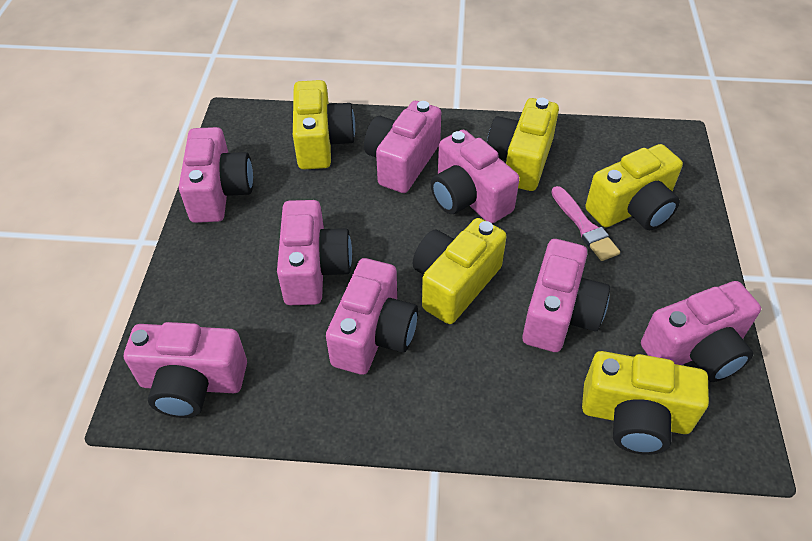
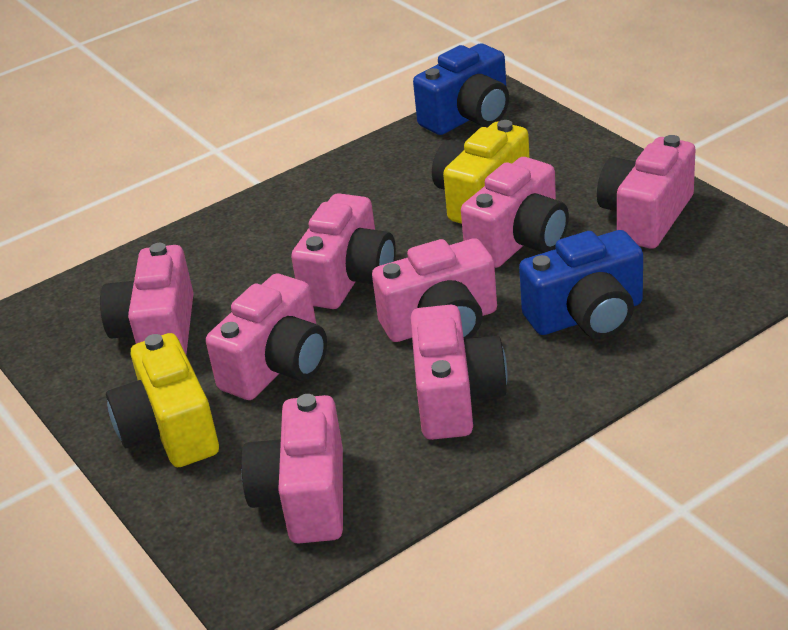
blue camera: 0 -> 2
pink brush: 1 -> 0
yellow camera: 5 -> 2

